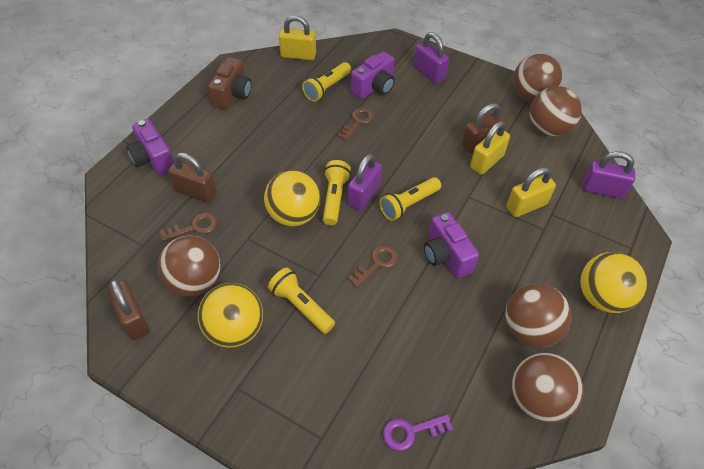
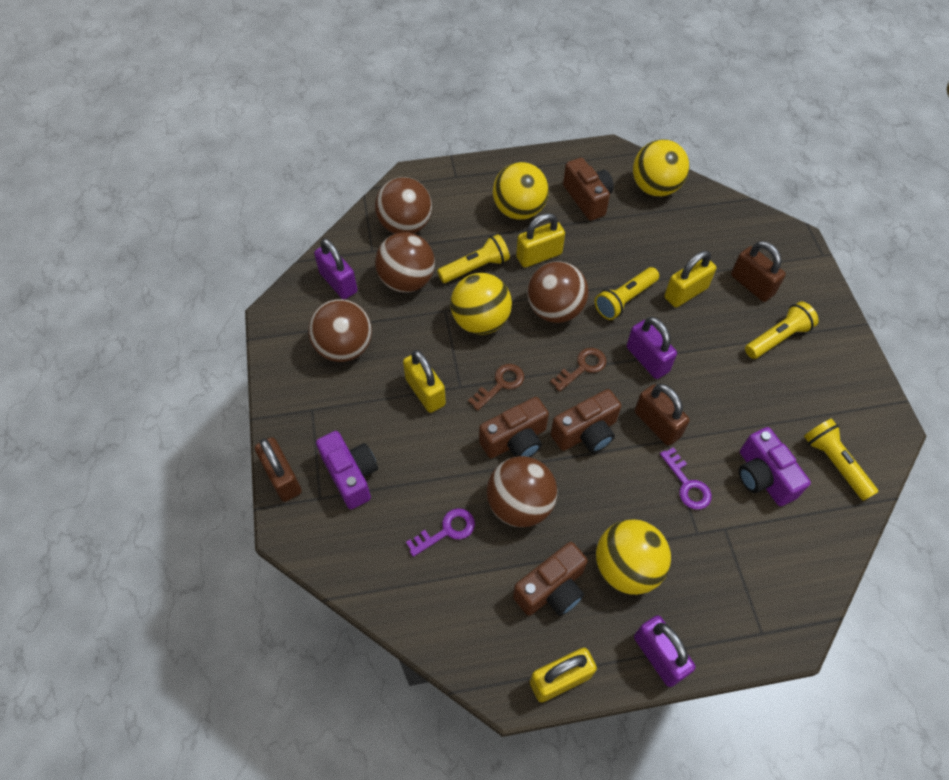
brown camera: 1 -> 4
brown key: 3 -> 2
purple camera: 3 -> 2
purple key: 1 -> 2
yellow ball: 3 -> 4
yellow padlock: 3 -> 4

